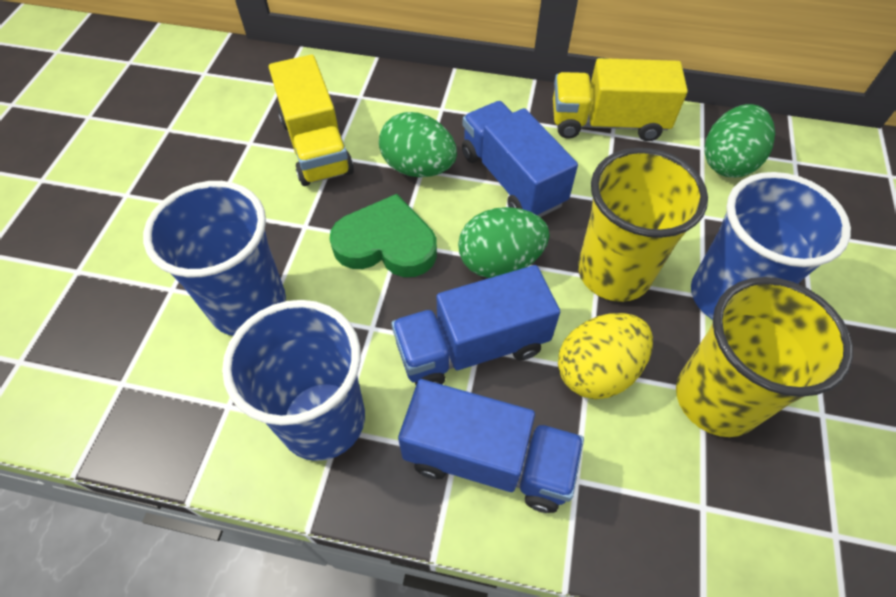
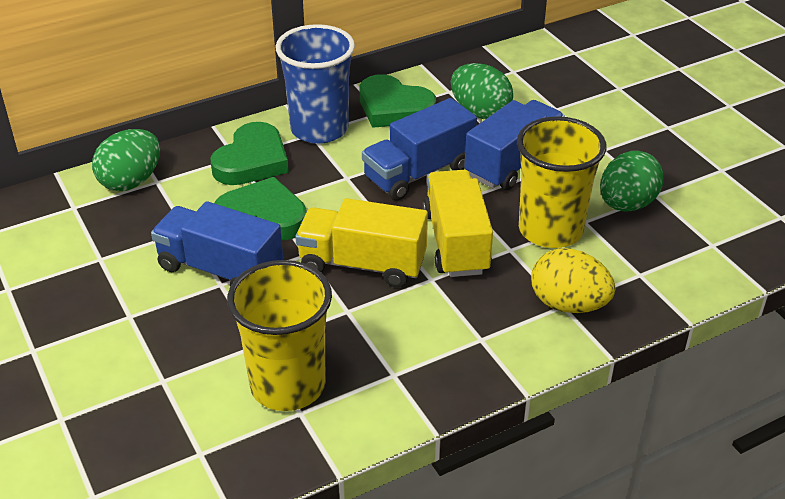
blue cup: 3 -> 1
green heart: 1 -> 3

